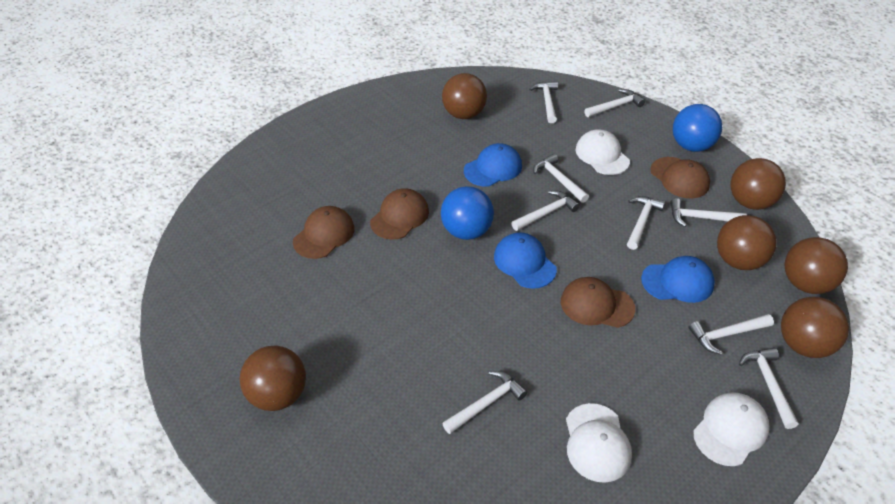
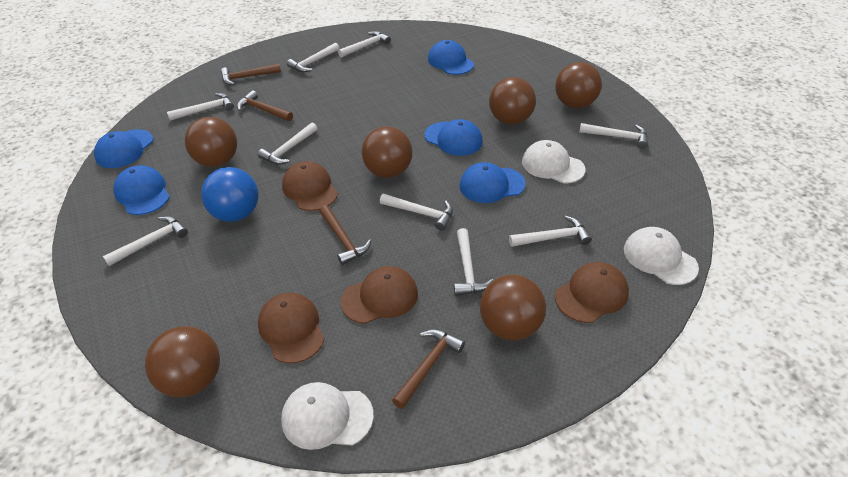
blue ball: 2 -> 1
blue cap: 3 -> 5
brown hammer: 0 -> 4

